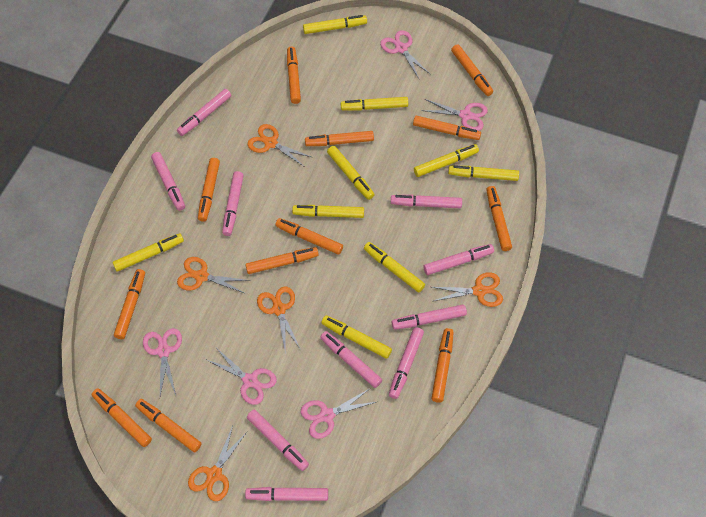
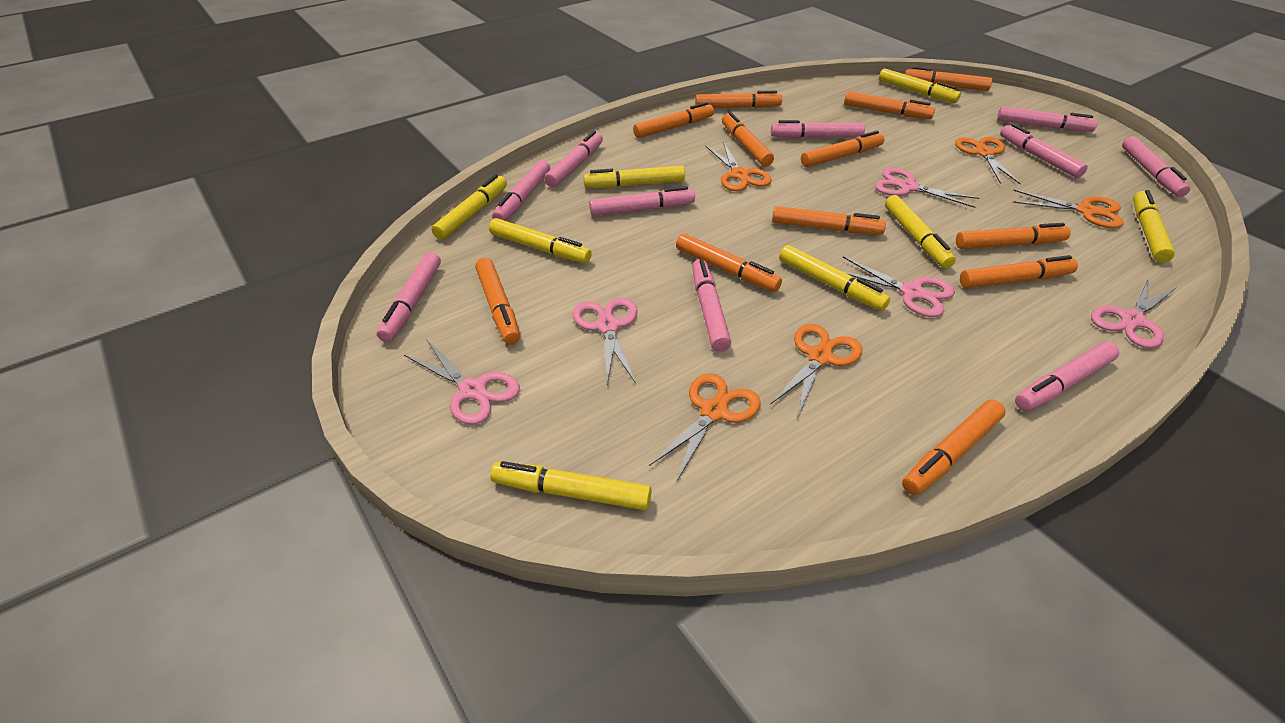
yellow marker: 9 -> 8

